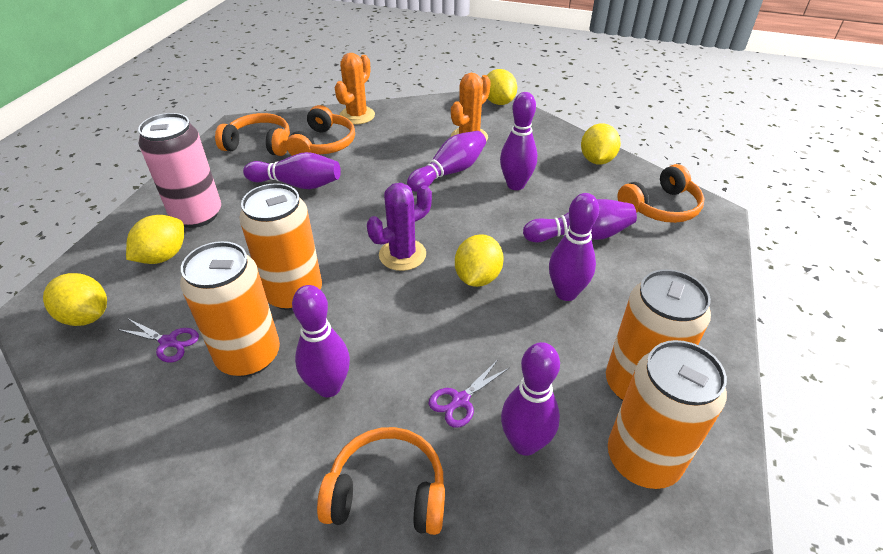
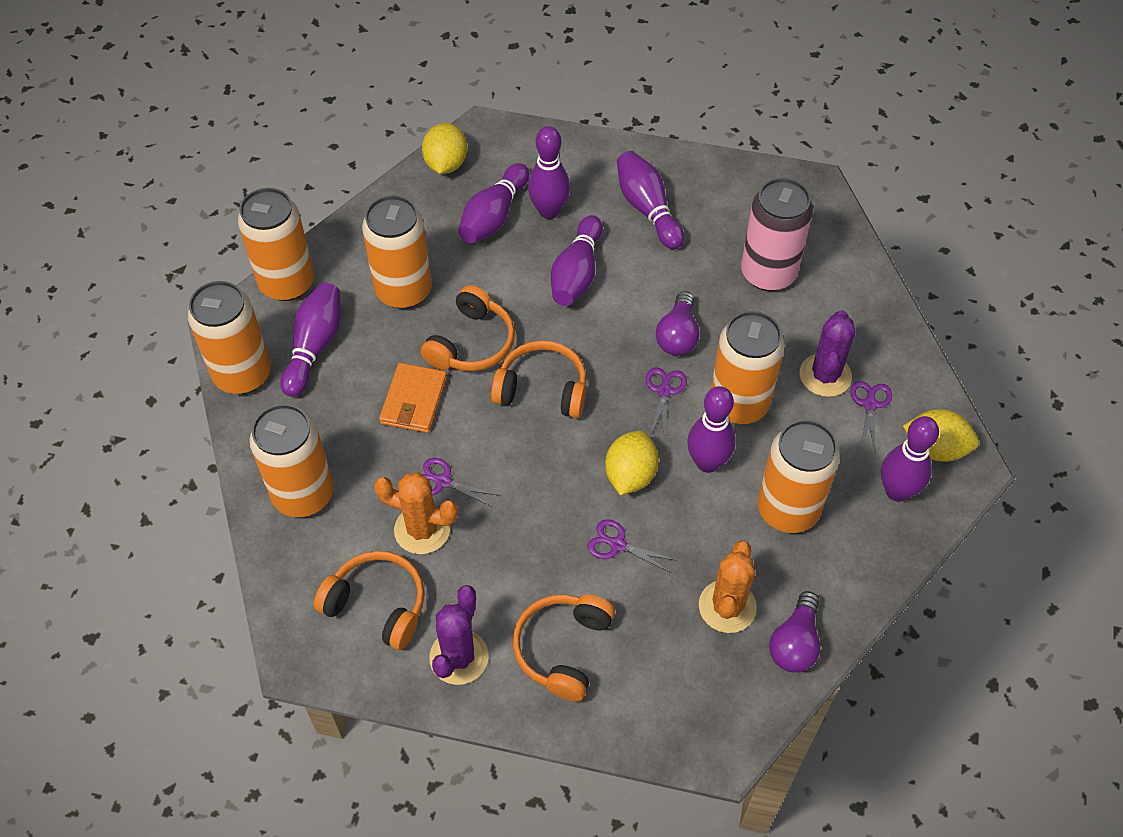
orange can: 4 -> 6
orange wallet: 0 -> 1
purple cactus: 1 -> 2
purple light bulb: 0 -> 2
purple scissors: 2 -> 4
yellow lemon: 5 -> 3

